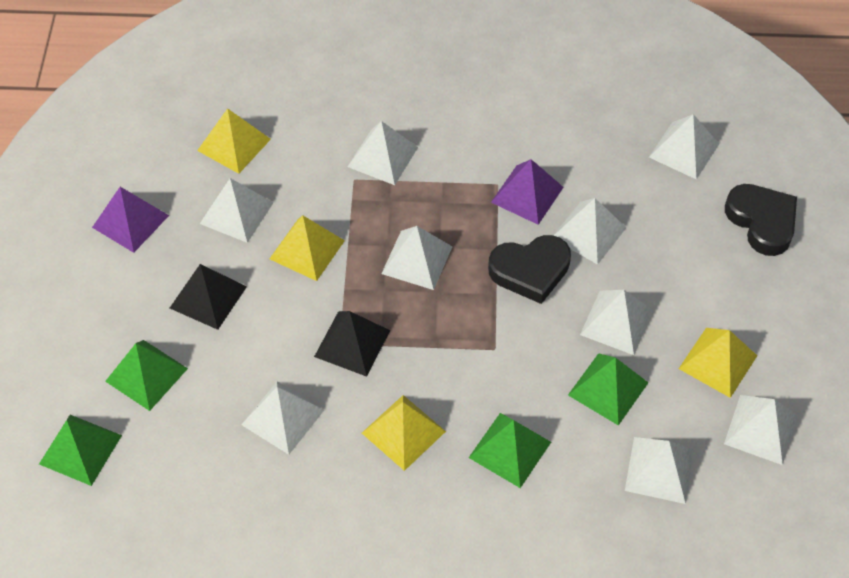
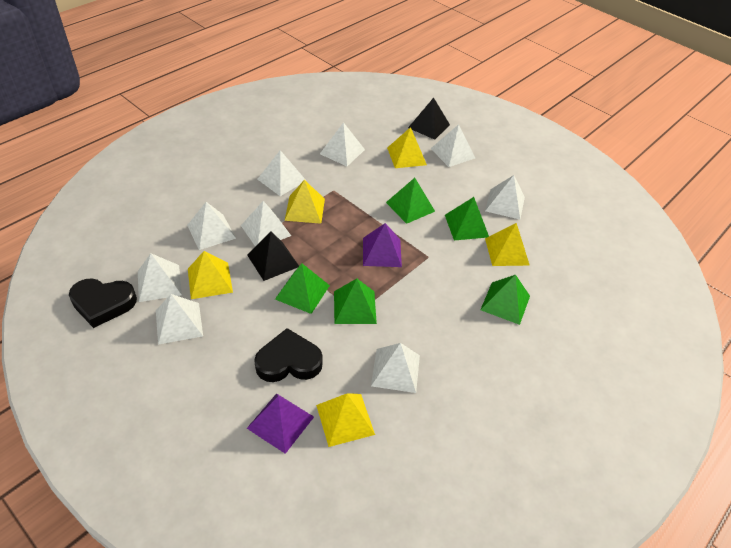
green pyramid: 4 -> 5
yellow pyramid: 4 -> 5

